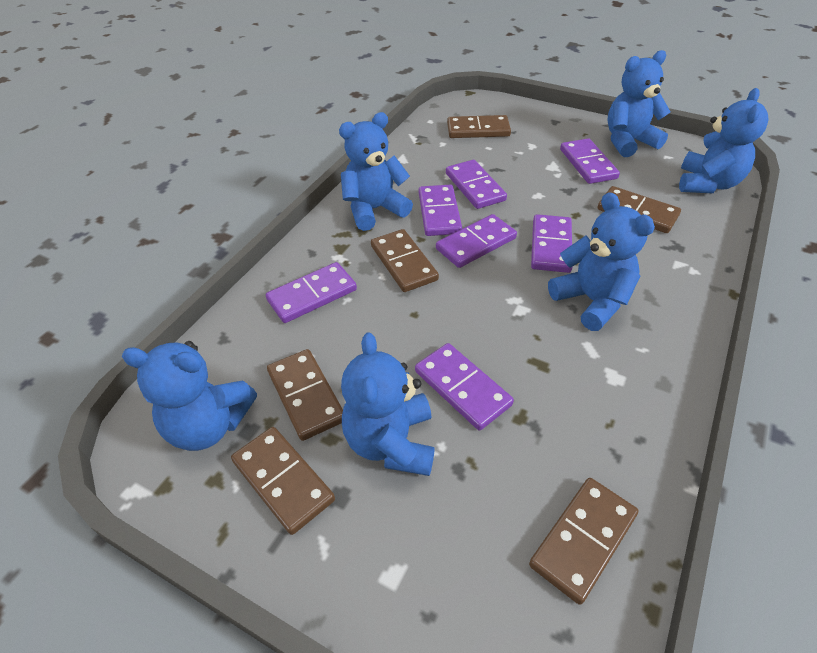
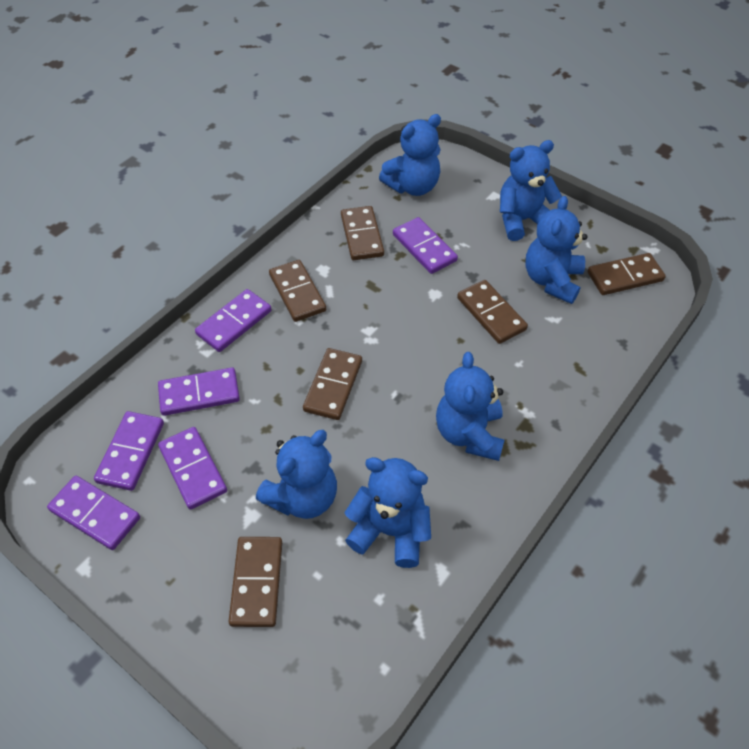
purple domino: 7 -> 6

